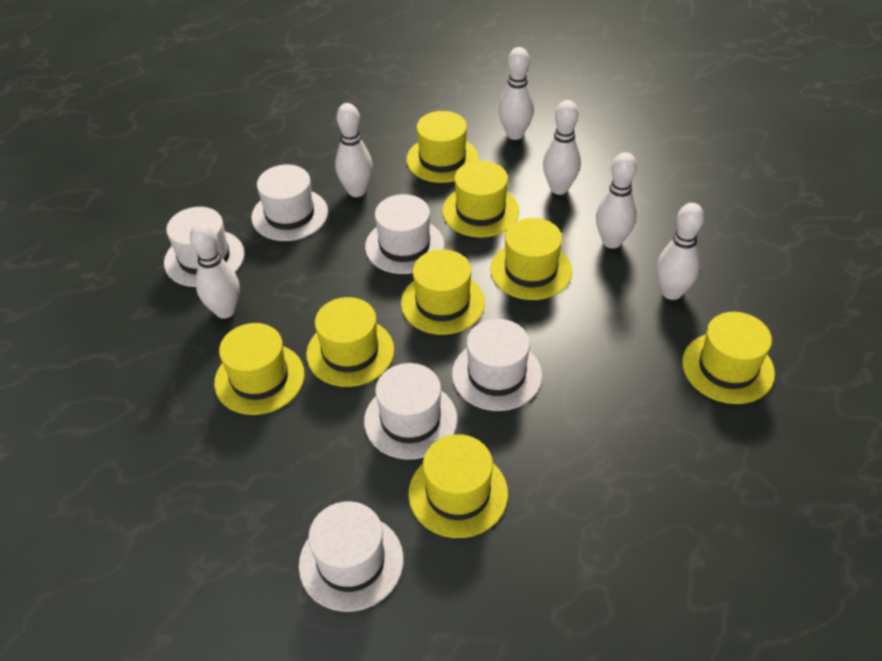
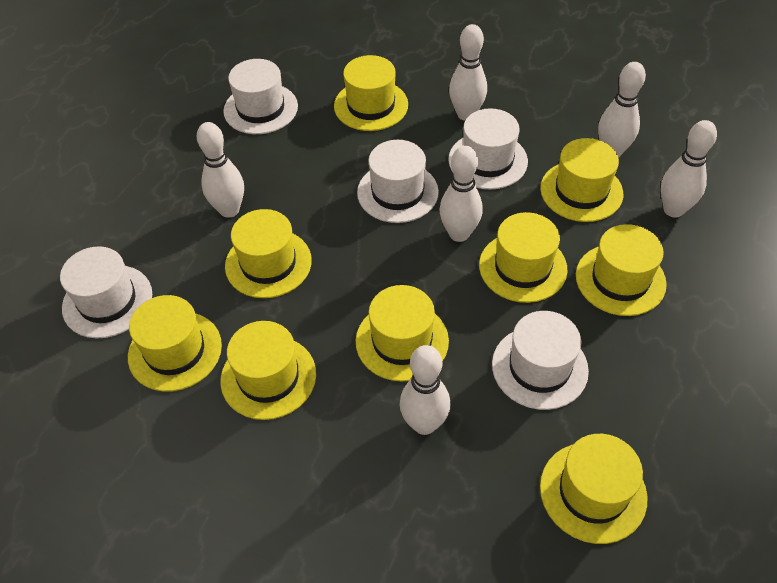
white hat: 6 -> 5
yellow hat: 8 -> 9

